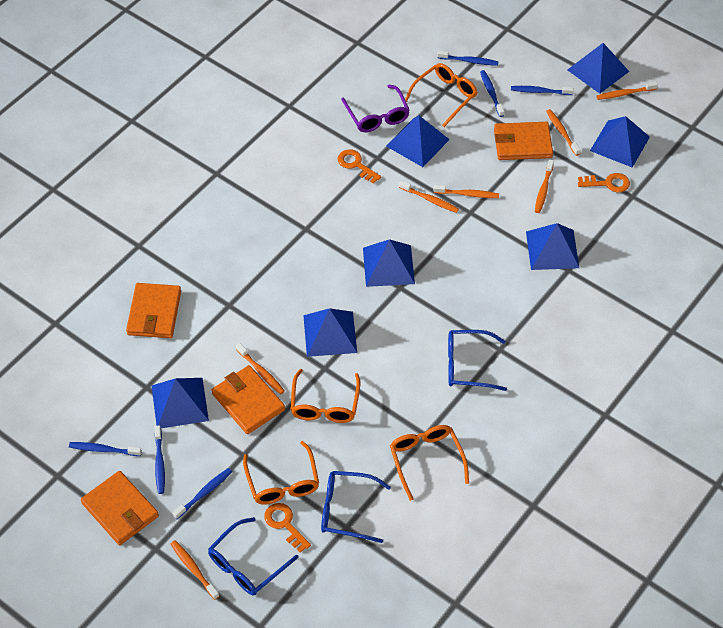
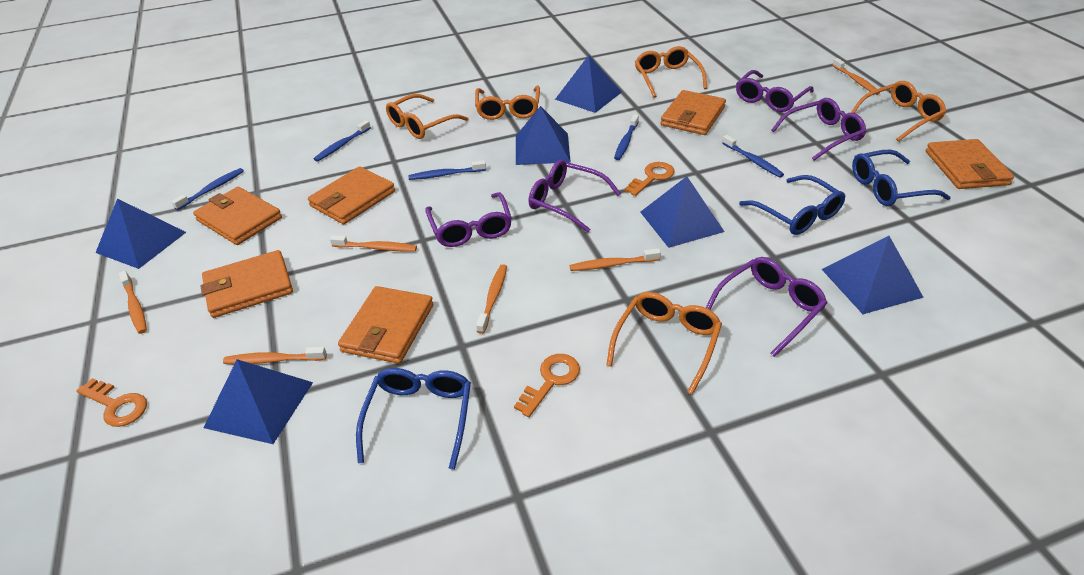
blue pyramid: 7 -> 6
blue toothbrush: 6 -> 5
orange glasses: 4 -> 5
orange toothbrush: 7 -> 6
orange wallet: 4 -> 6
purple glasses: 1 -> 5

